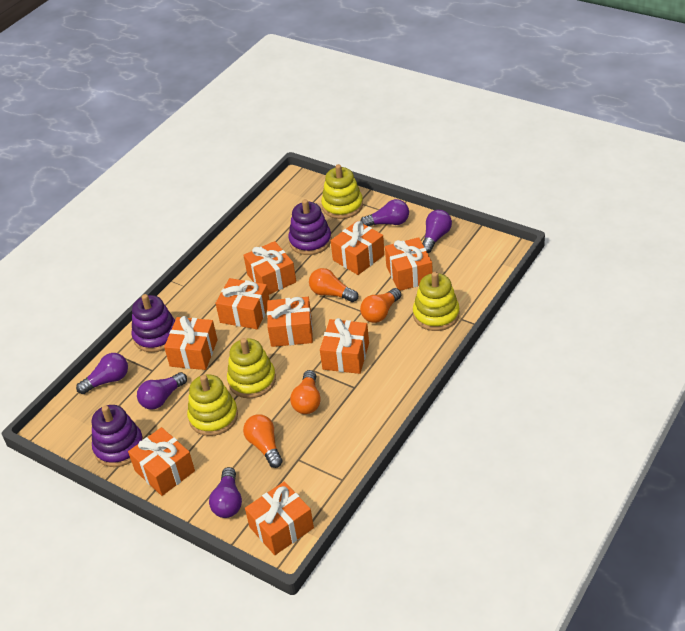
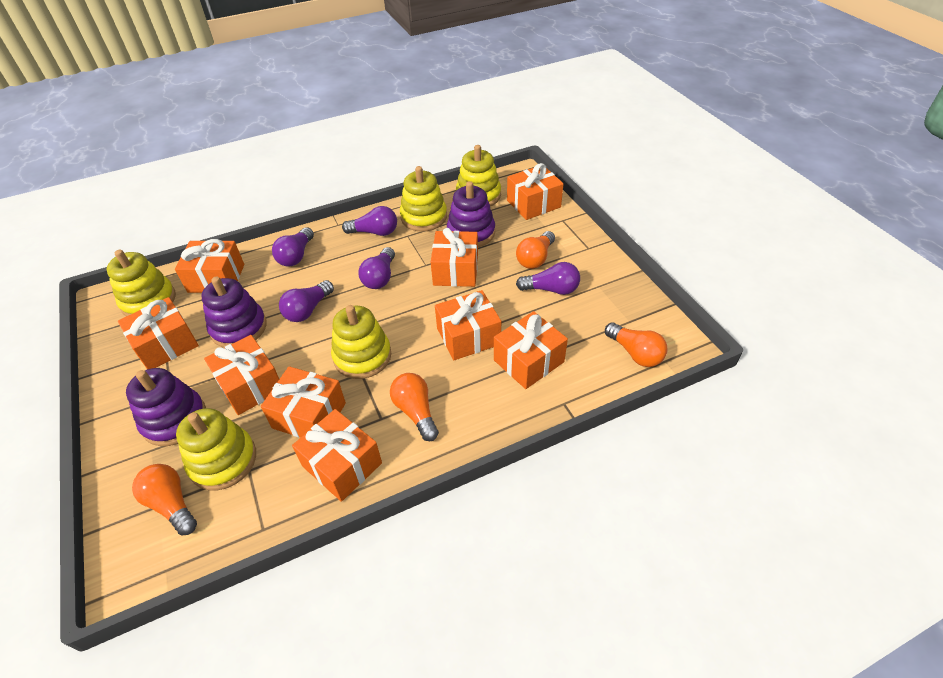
yellow stacking toy: 4 -> 5

